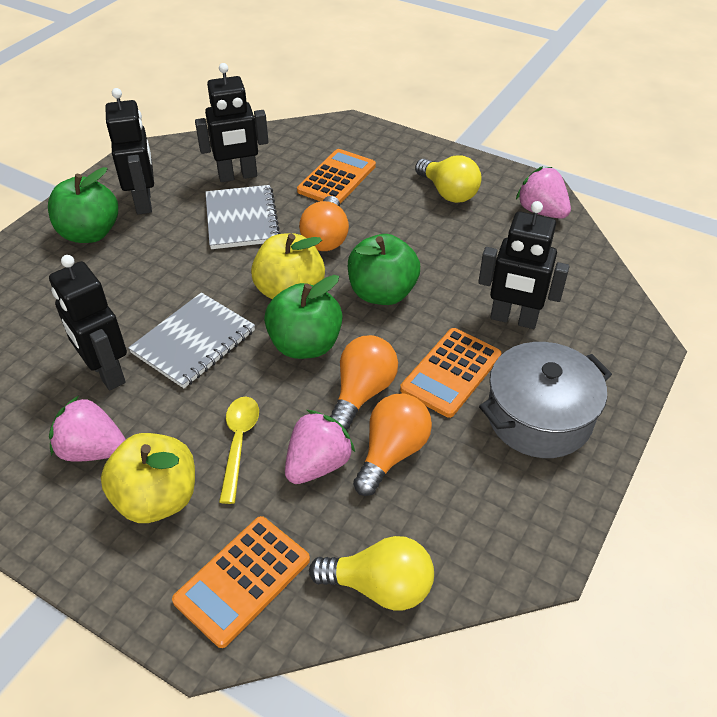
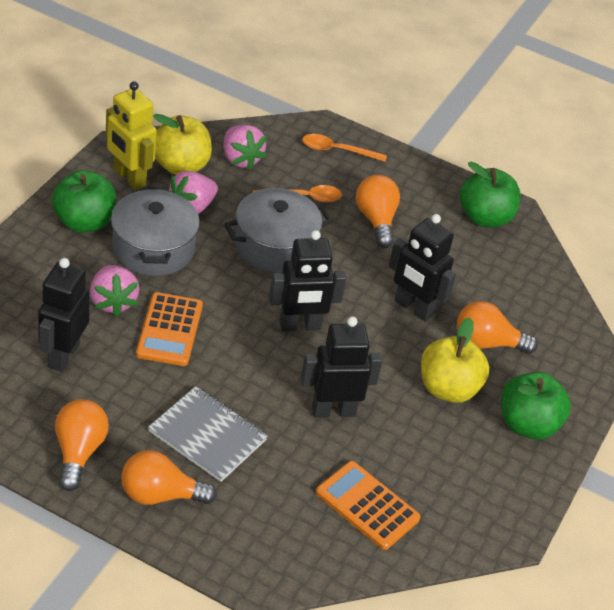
grey notebook: 2 -> 1
grey pot: 1 -> 2
orange calculator: 3 -> 2
orange light bulb: 3 -> 4
orange spoon: 0 -> 2
yellow light bulb: 2 -> 0
yellow robot: 0 -> 1
yellow spoon: 1 -> 0

